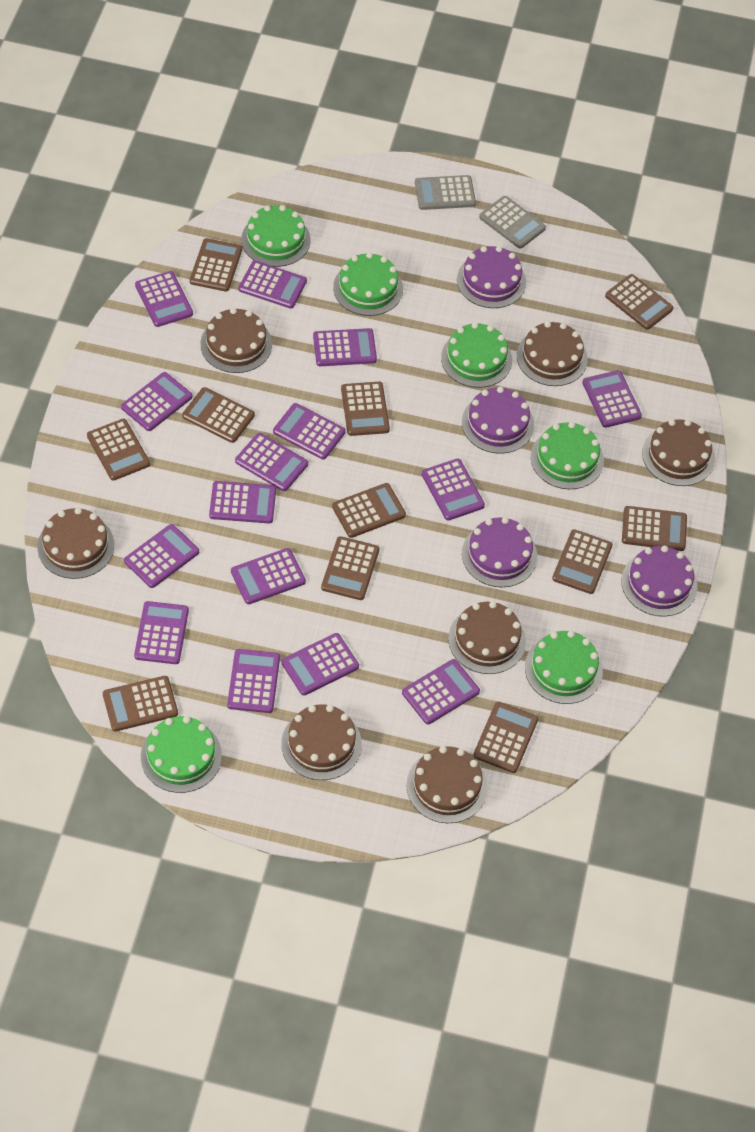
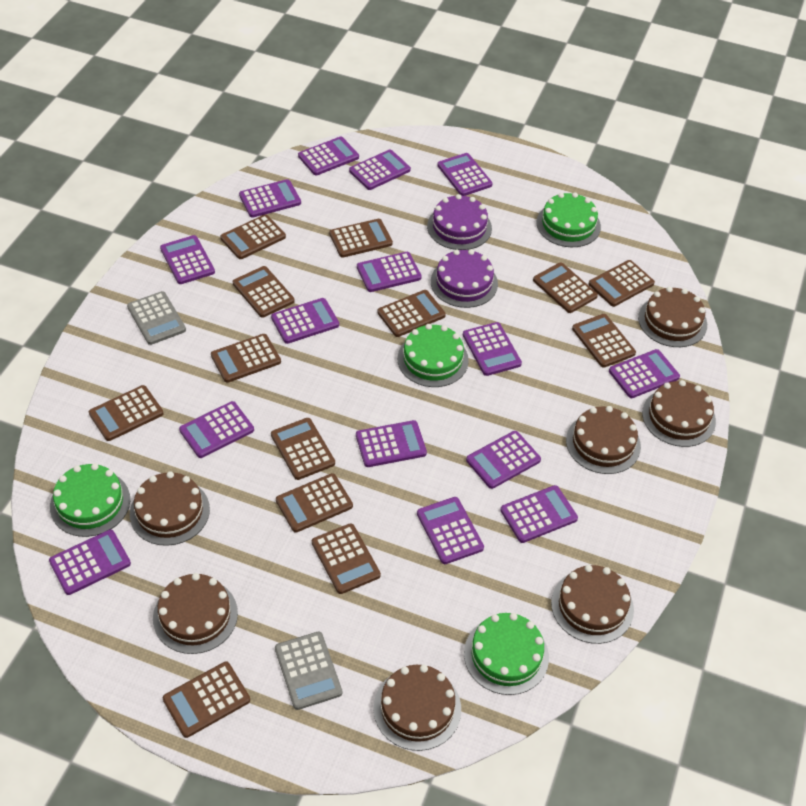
brown calculator: 11 -> 13
green cake: 6 -> 4
purple cake: 4 -> 2

